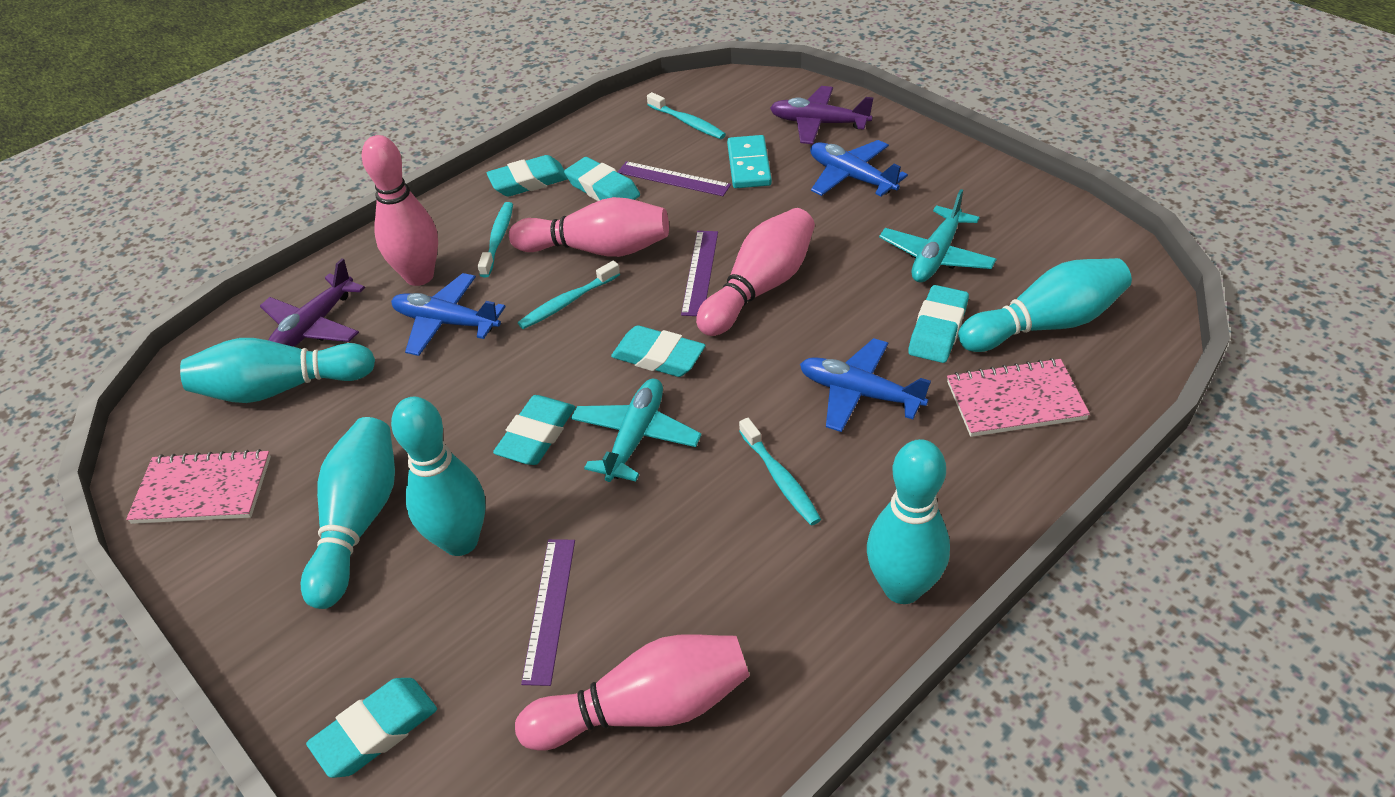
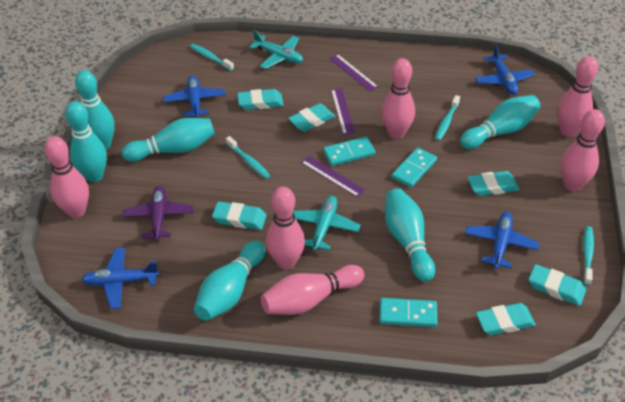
blue plane: 3 -> 4
pink bowling pin: 4 -> 6
pink notebook: 2 -> 0
purple plane: 2 -> 1
turquoise bowling pin: 5 -> 6
turquoise domino: 1 -> 3

